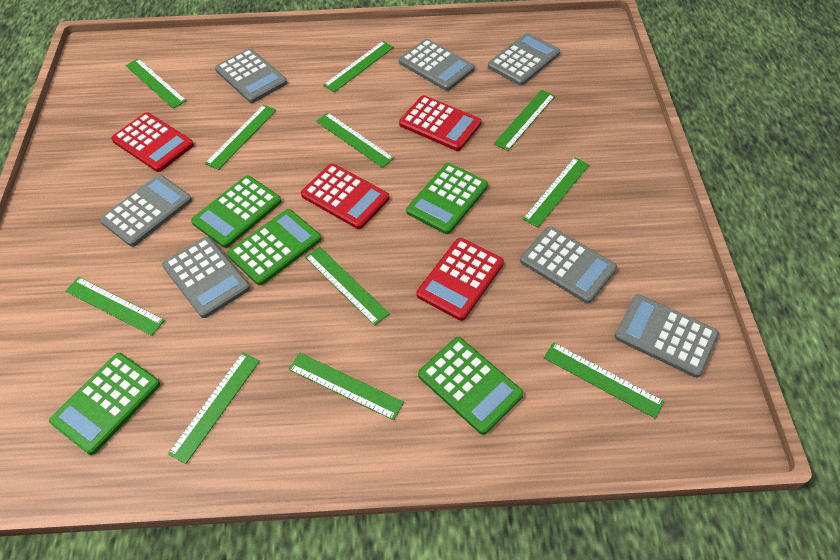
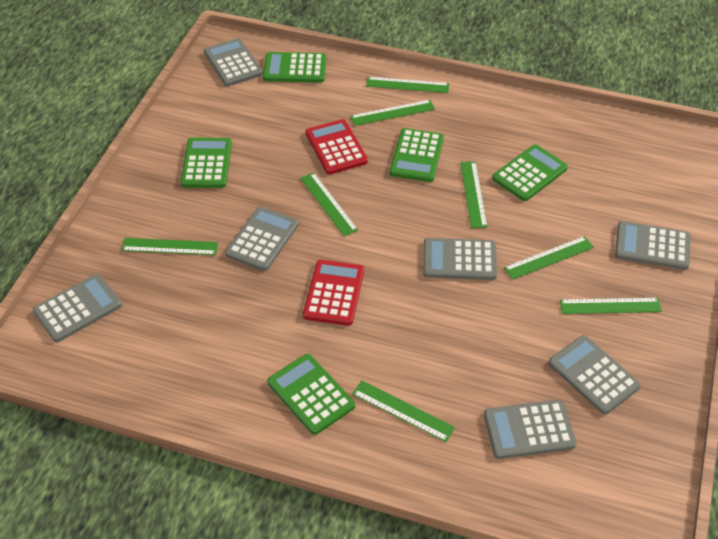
green ruler: 11 -> 8
red calculator: 4 -> 2

